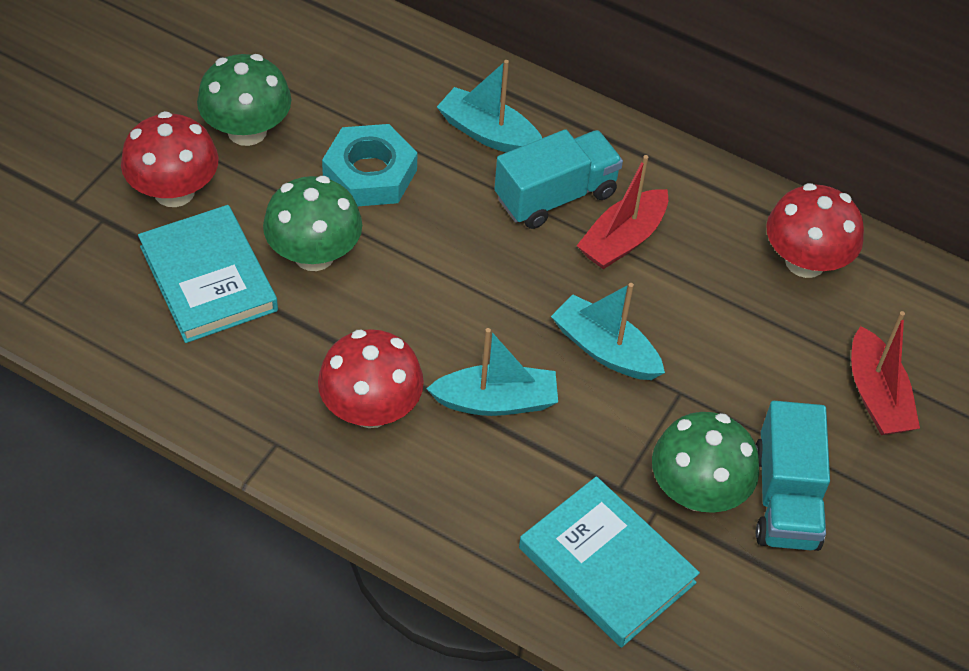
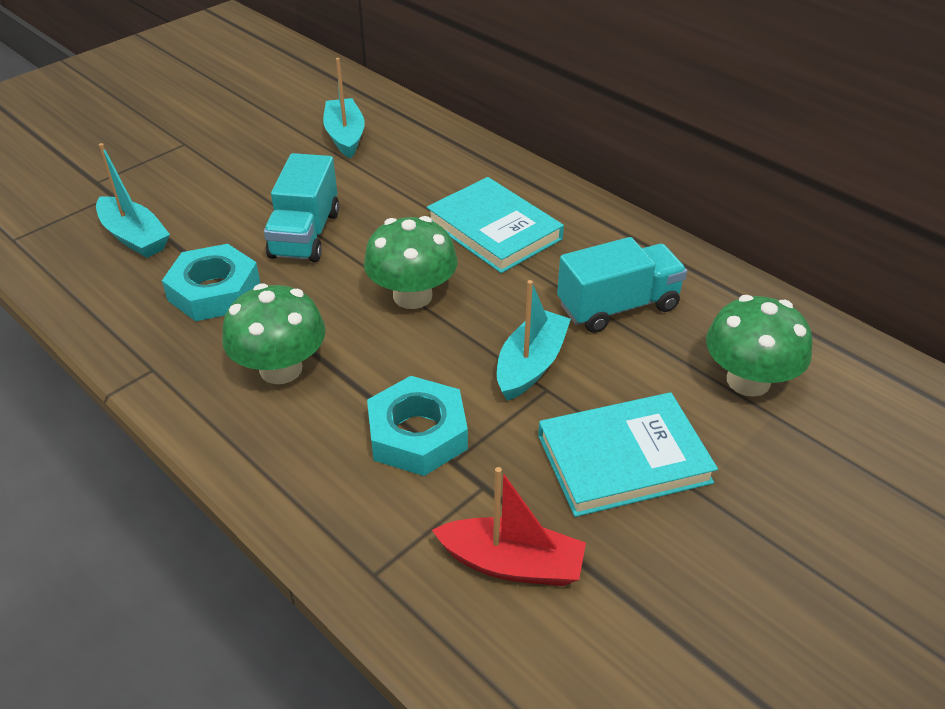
red boat: 2 -> 1
red mushroom: 3 -> 0
turquoise nut: 1 -> 2

